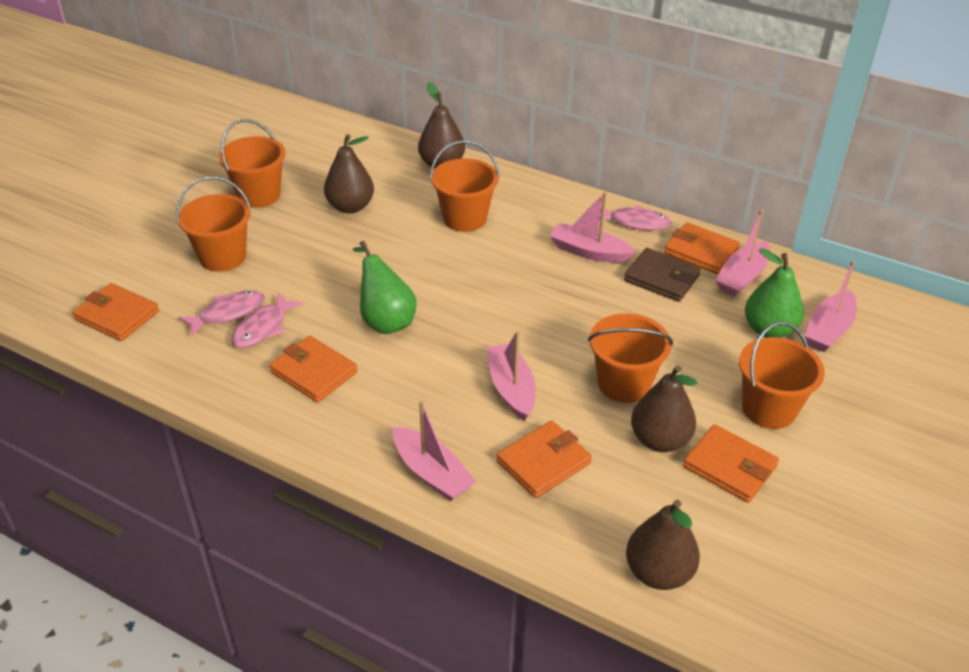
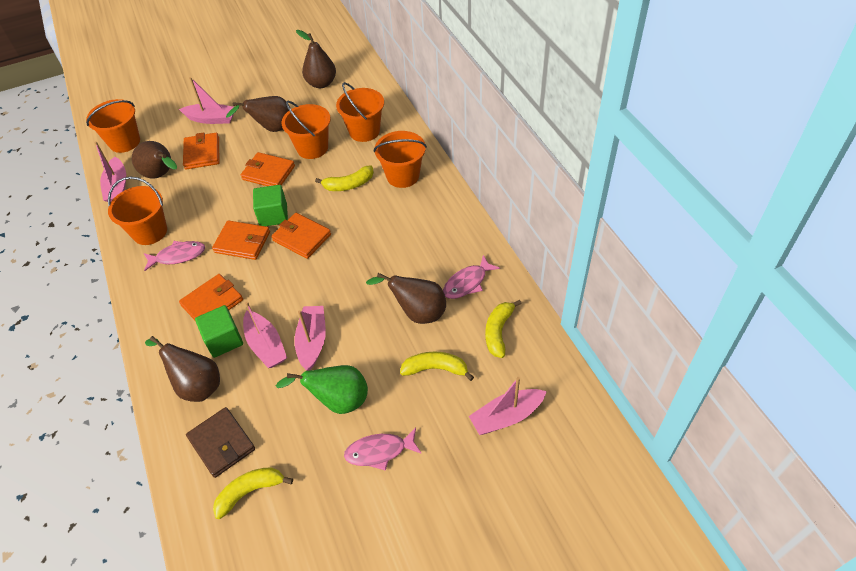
brown pear: 4 -> 5
green cube: 0 -> 2
green pear: 2 -> 1
yellow banana: 0 -> 4

